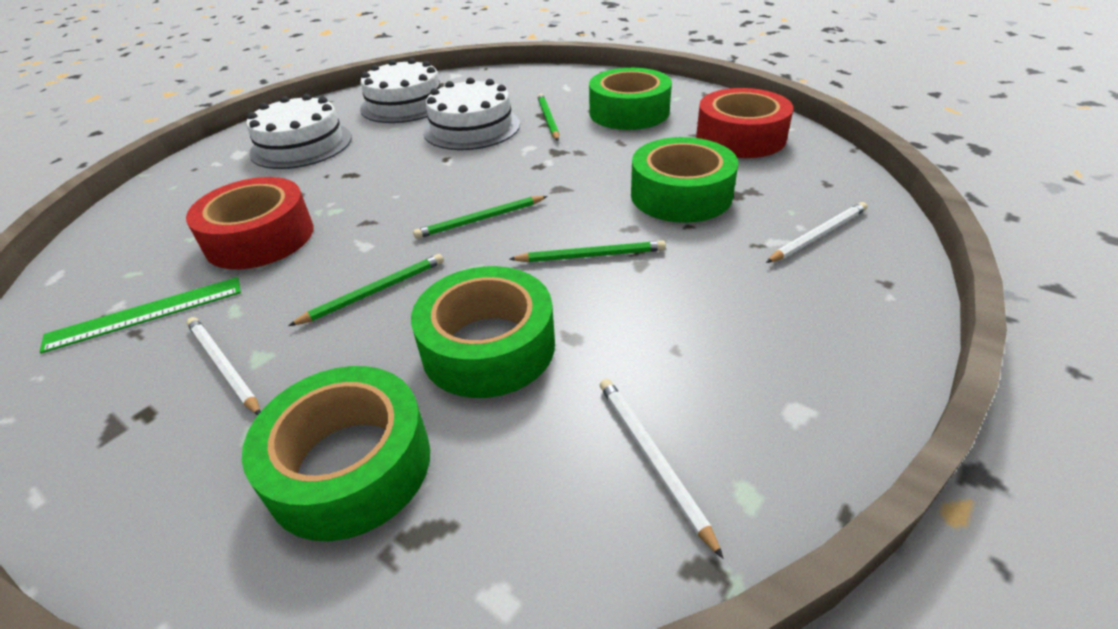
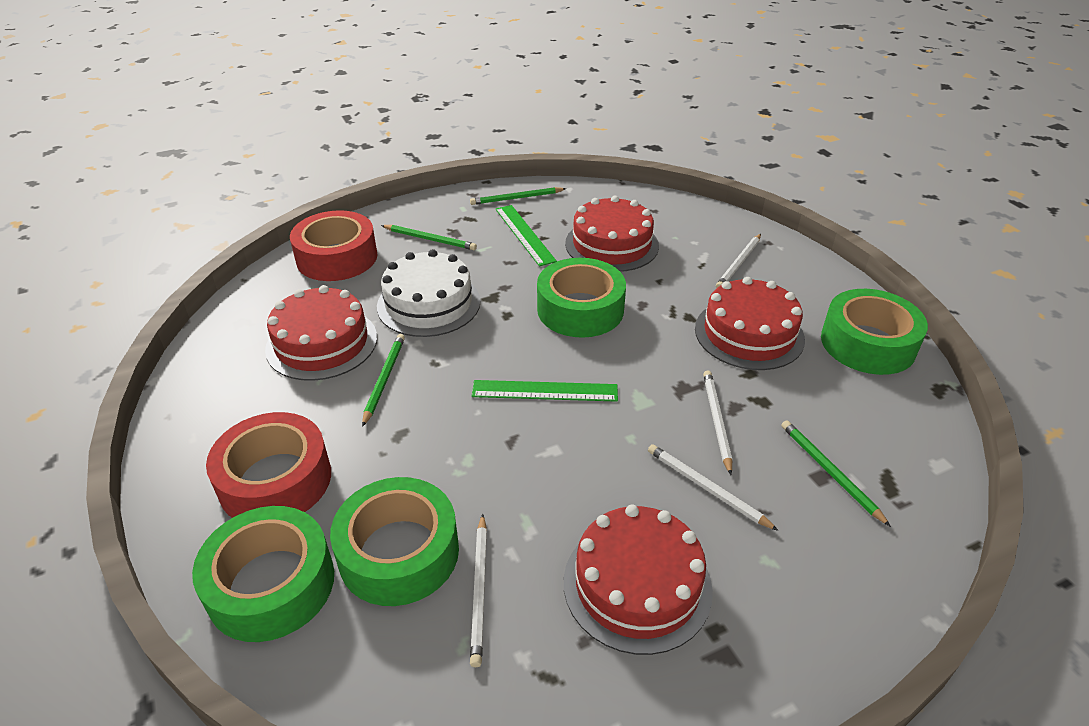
green ruler: 1 -> 2
red cake: 0 -> 4
white cake: 3 -> 1
white pencil: 3 -> 4

